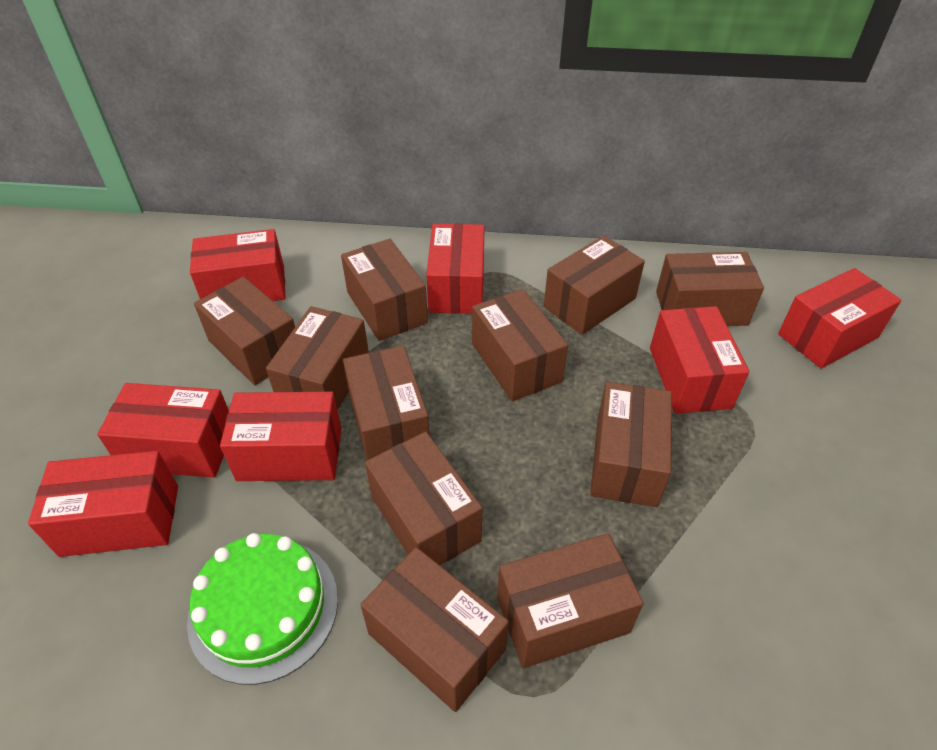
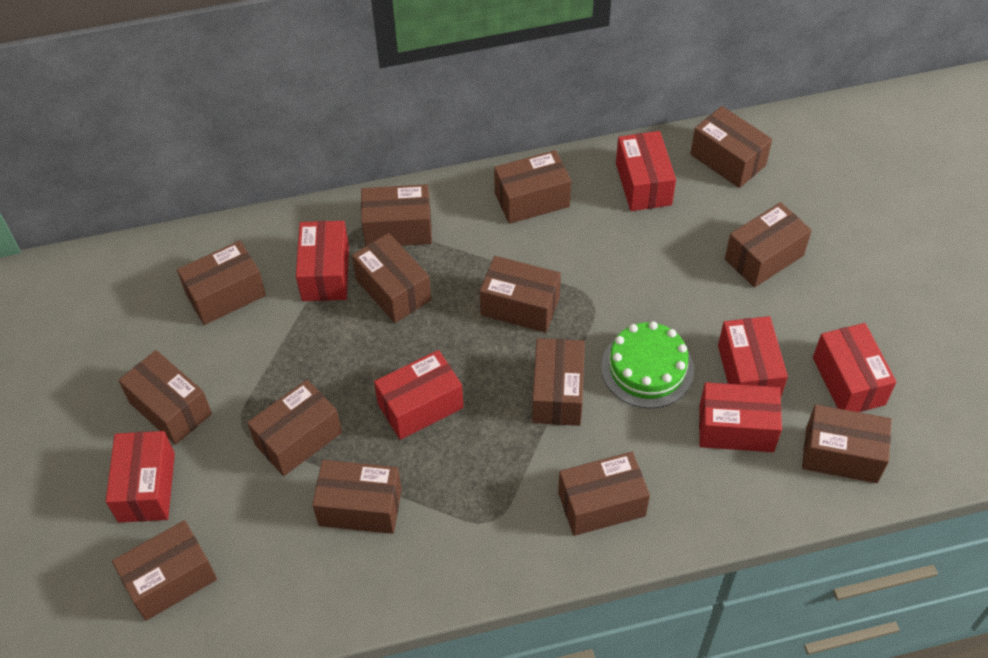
brown box: 11 -> 14

